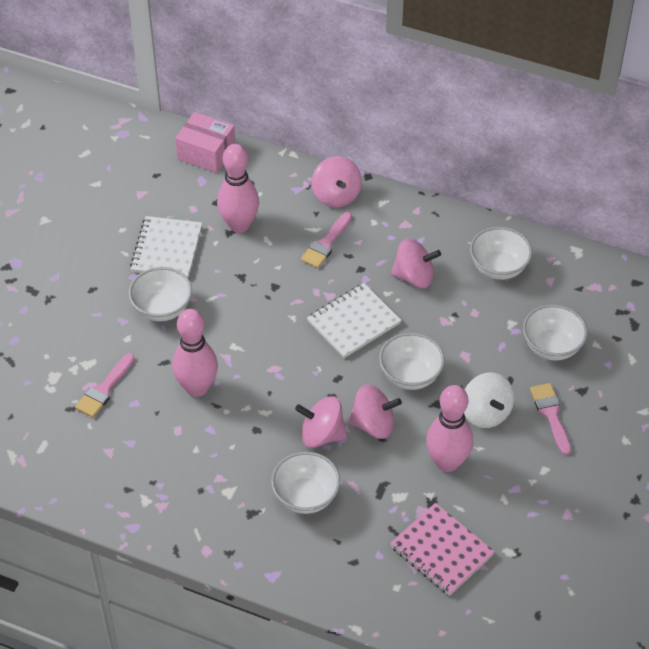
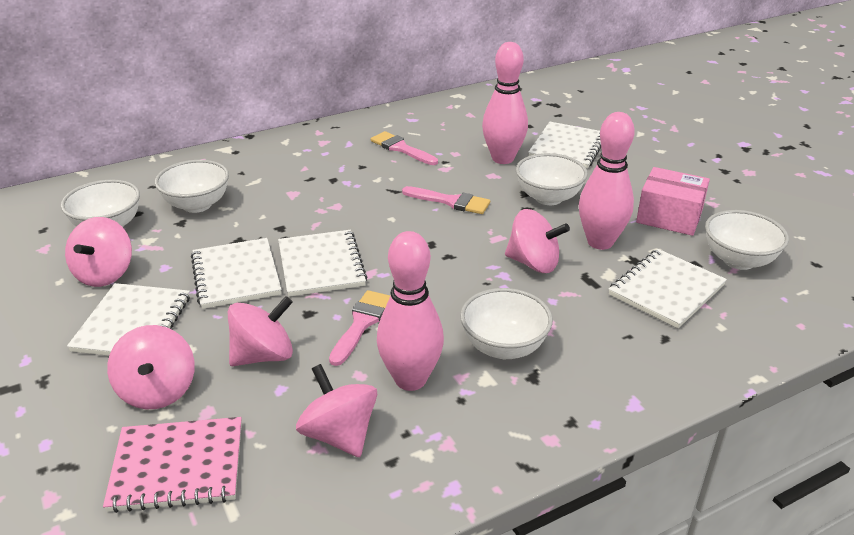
pink spinning top: 4 -> 5
white notebook: 2 -> 5
white spinning top: 1 -> 0

